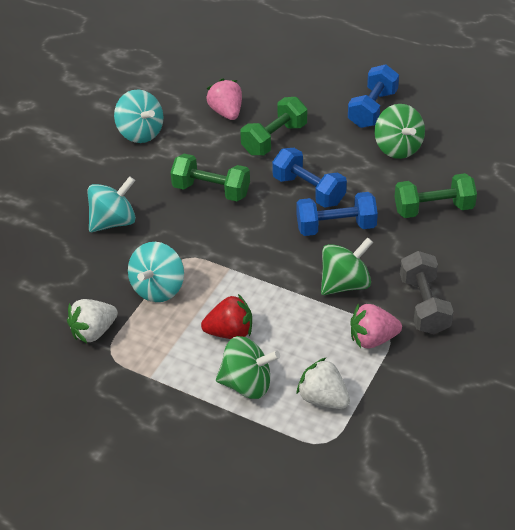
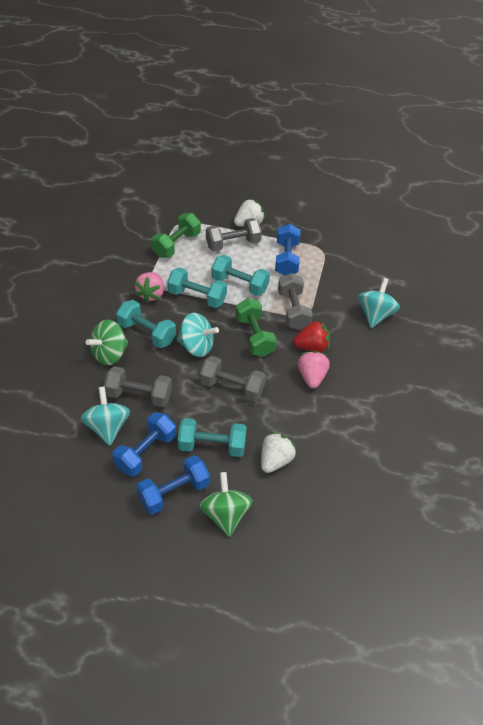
green dumbbell: 3 -> 2
green spinning top: 3 -> 2
grey dumbbell: 1 -> 4
turquoise dumbbell: 0 -> 4

